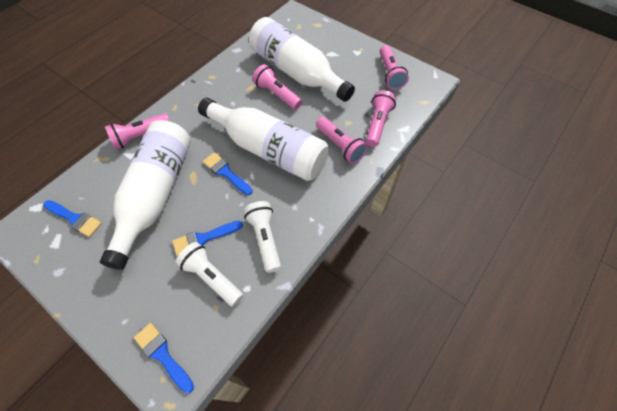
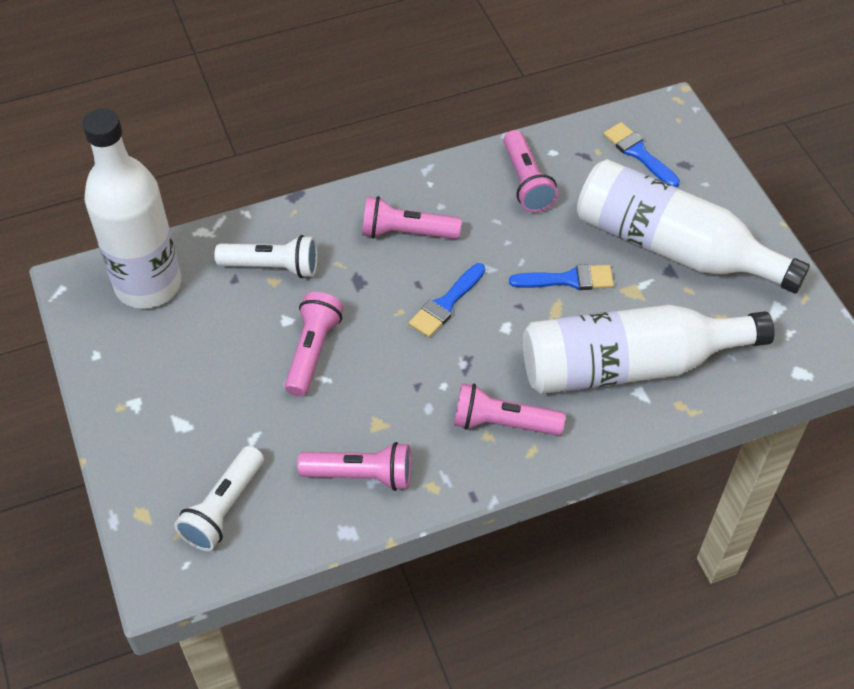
blue brush: 4 -> 3

